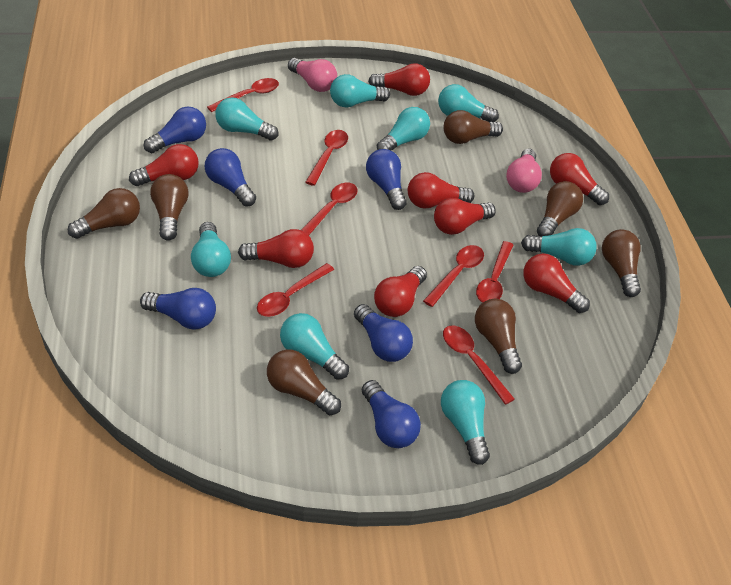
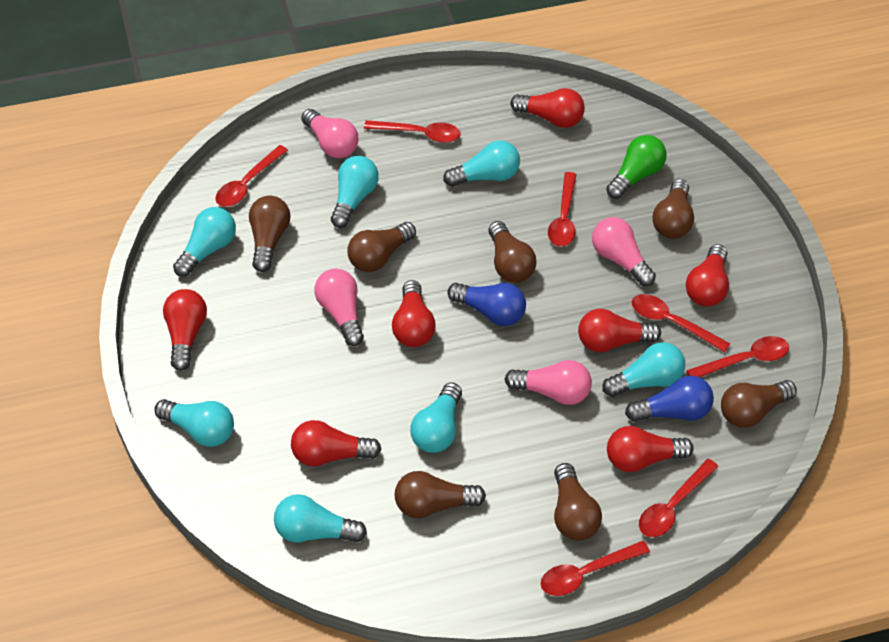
blue light bulb: 6 -> 2
green light bulb: 0 -> 1
pink light bulb: 2 -> 4
red light bulb: 8 -> 7
turquoise light bulb: 8 -> 7

